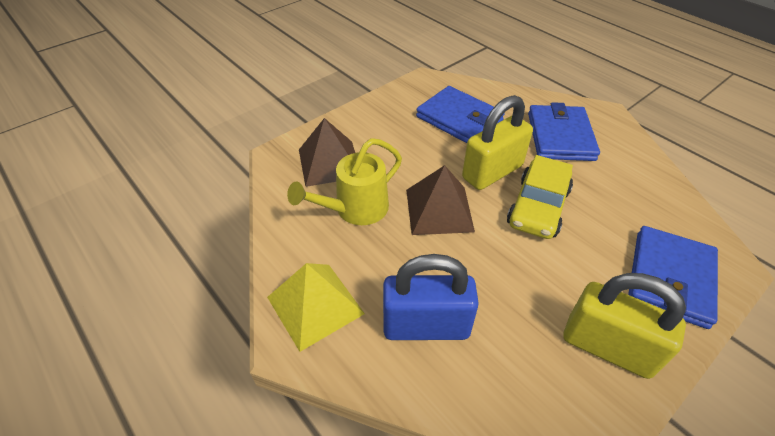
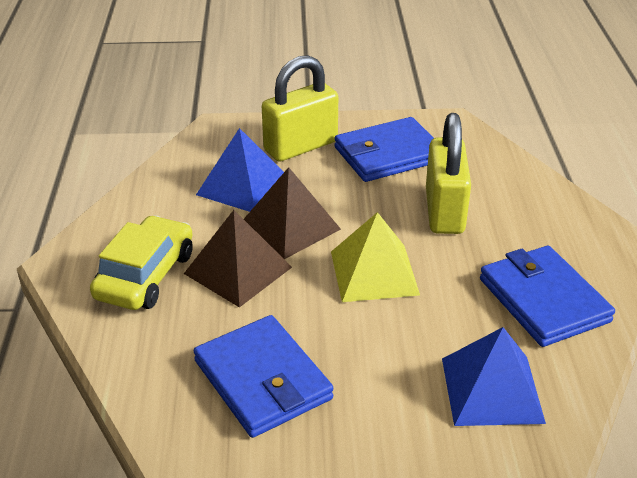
blue padlock: 1 -> 0
blue pyramid: 0 -> 2
yellow watering can: 1 -> 0

